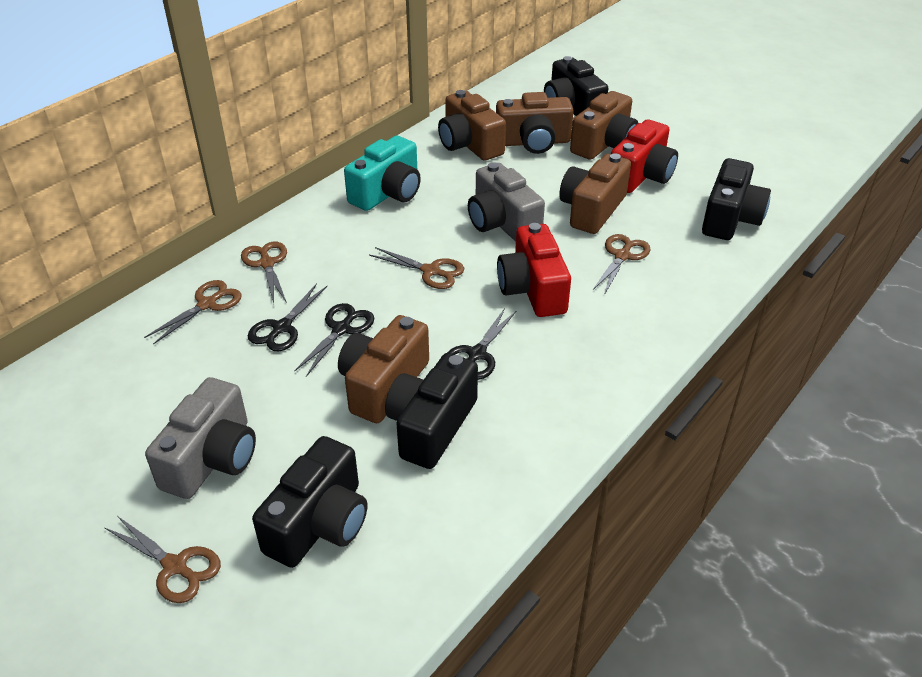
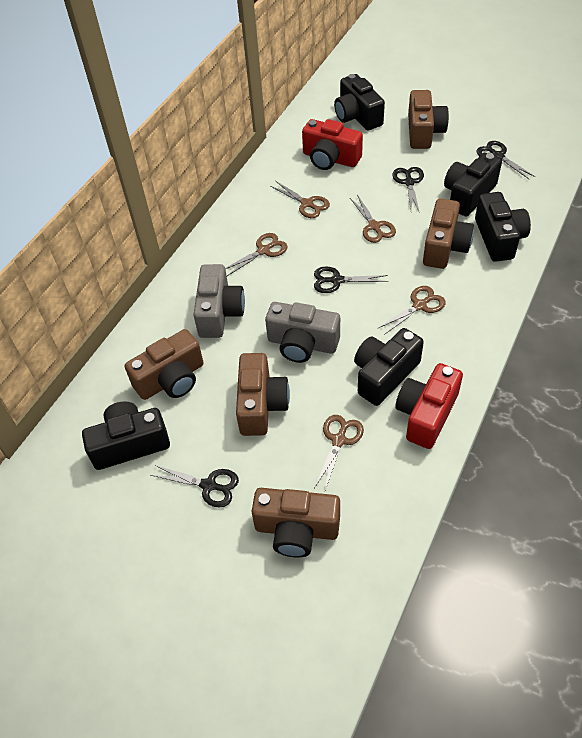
black camera: 4 -> 5
black scissors: 3 -> 4
turquoise camera: 1 -> 0

